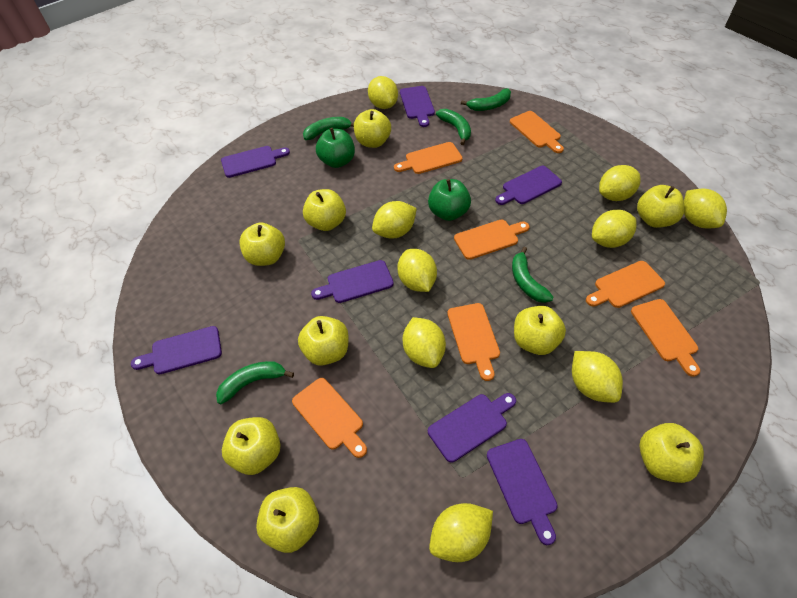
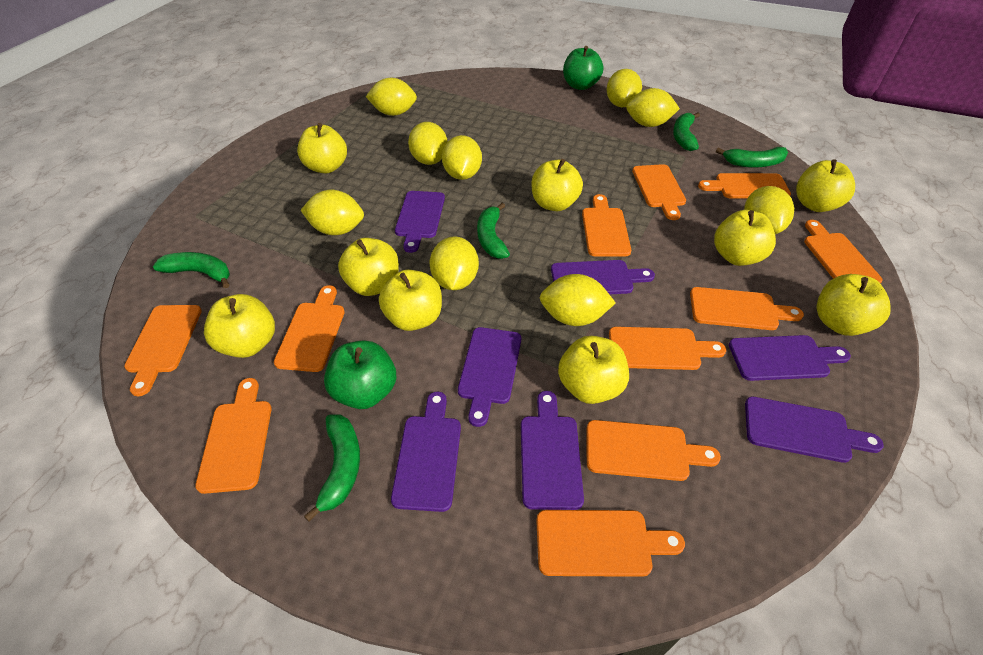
orange cutting board: 7 -> 11

